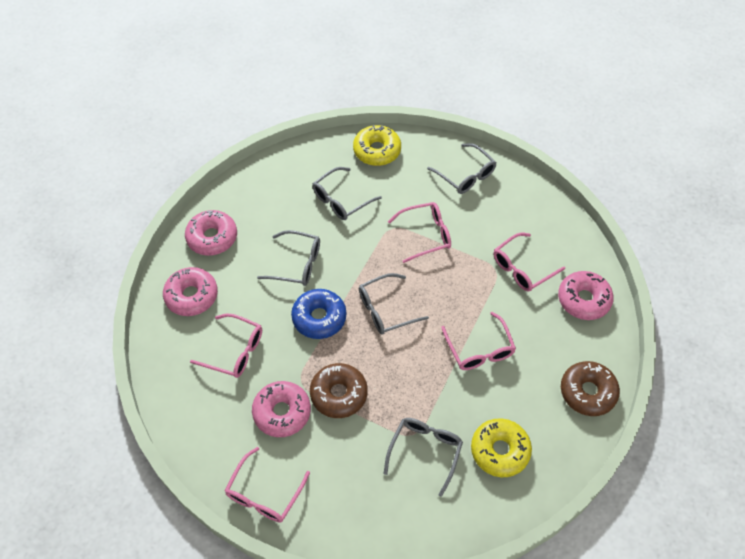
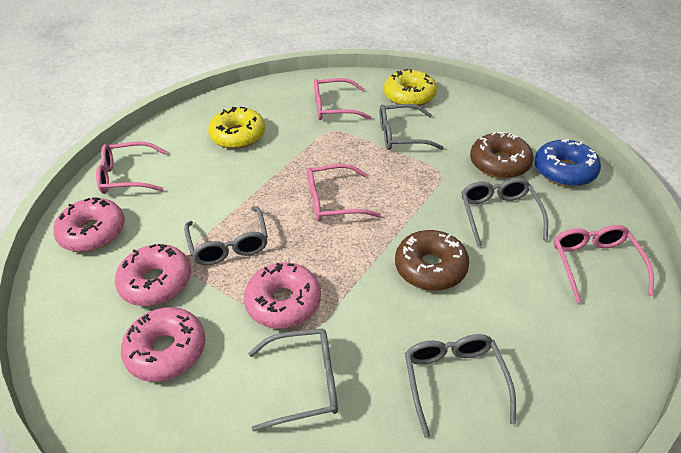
pink glasses: 5 -> 4

